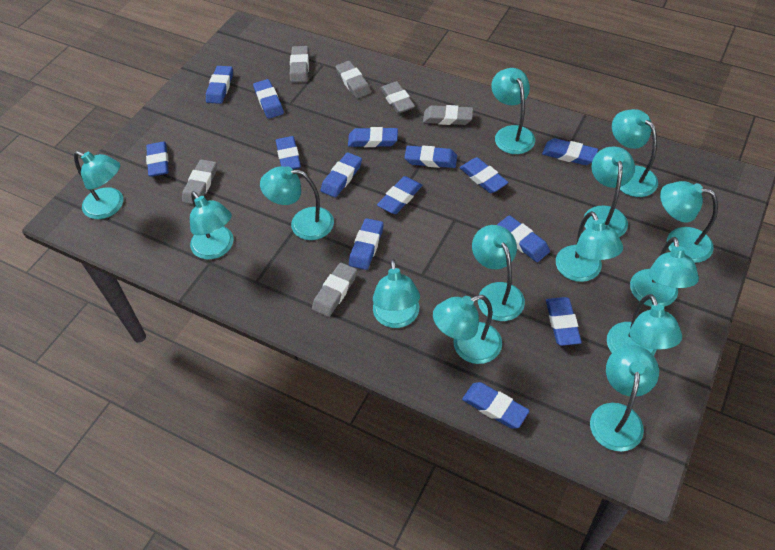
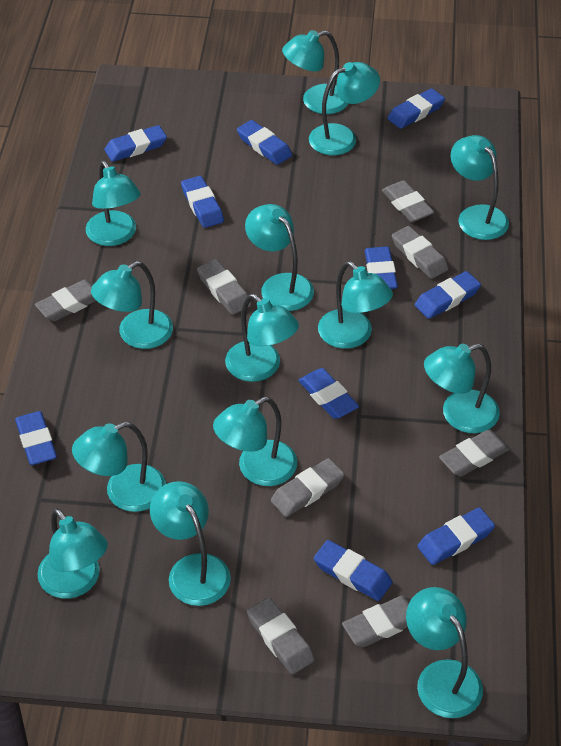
blue eraser: 14 -> 10
grey eraser: 6 -> 8

